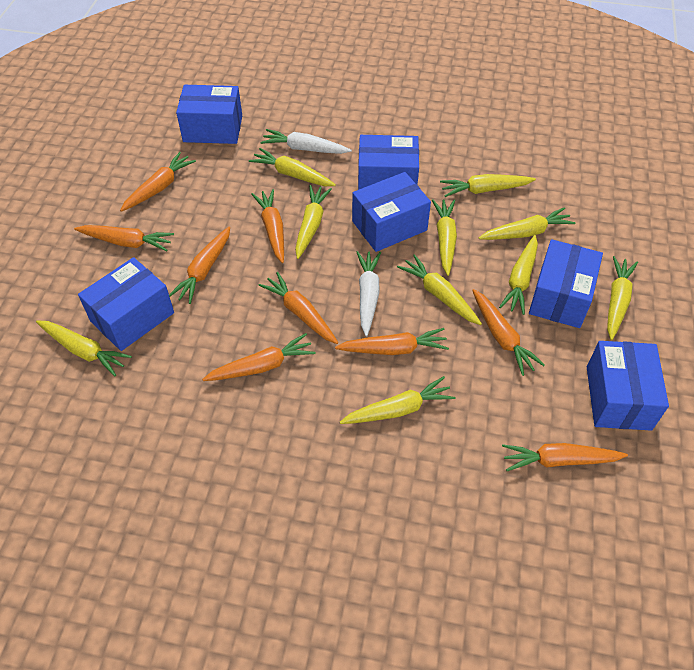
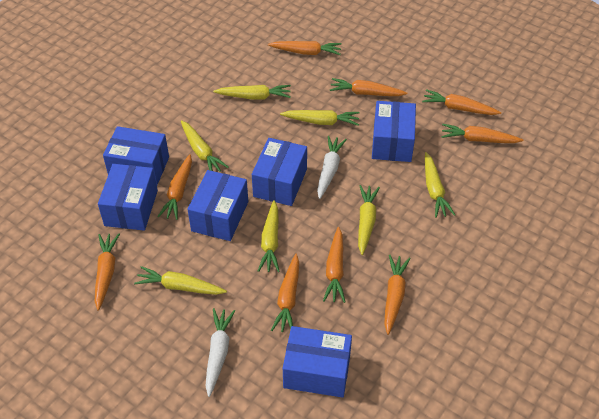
yellow carrot: 10 -> 7

